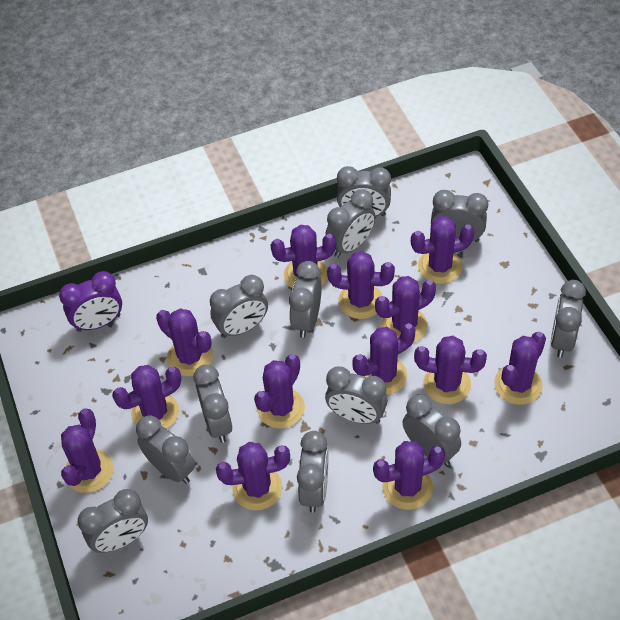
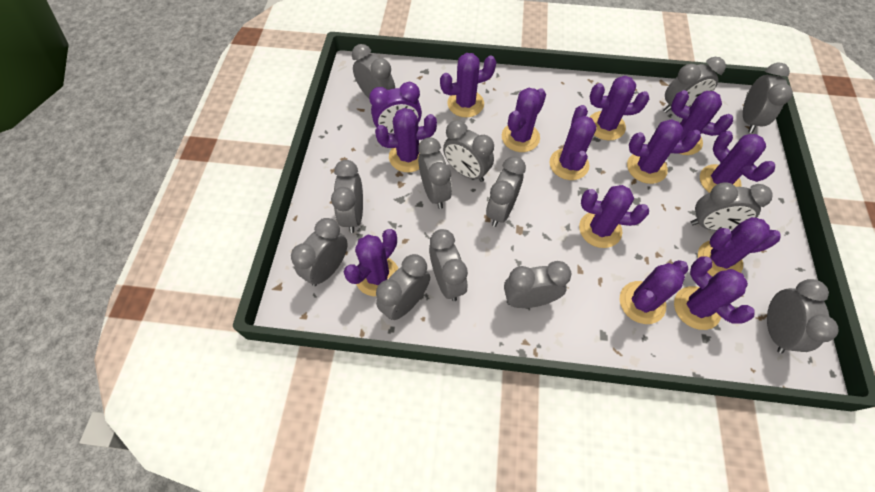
grey clock: 12 -> 13

